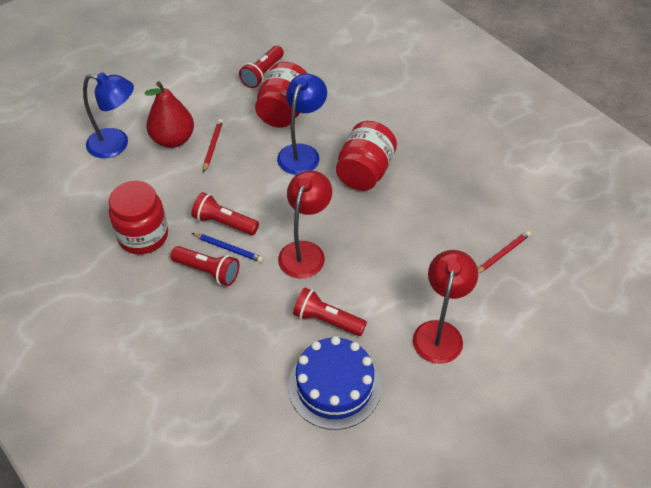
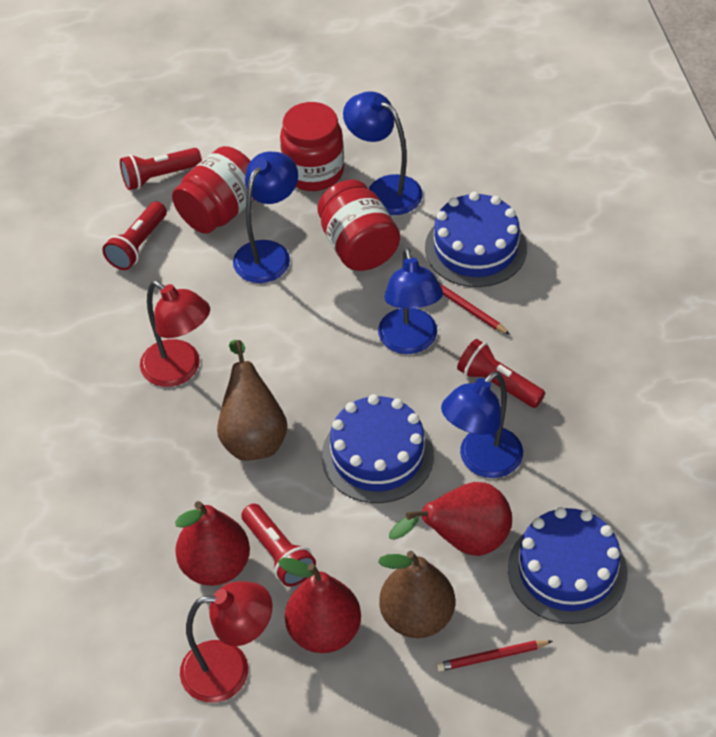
blue cake: 1 -> 3
blue lamp: 2 -> 4
blue pencil: 1 -> 0
brown pear: 0 -> 2
red pear: 1 -> 3

